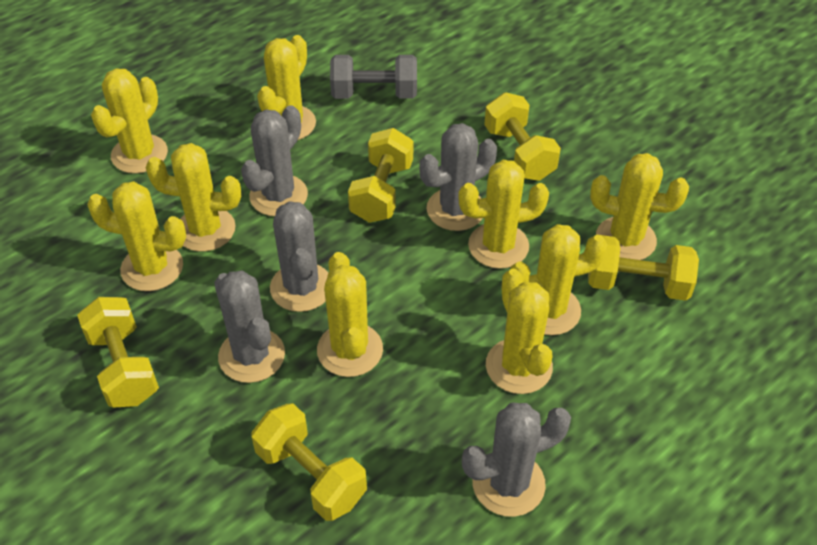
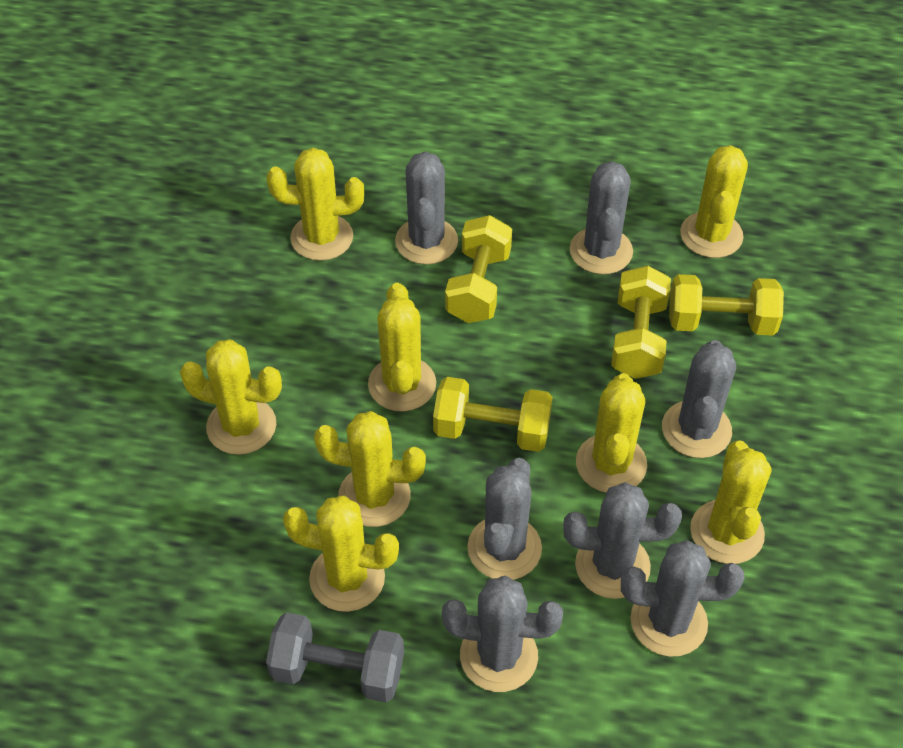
grey cactus: 5 -> 7
yellow cactus: 9 -> 8
yellow dumbbell: 5 -> 4

